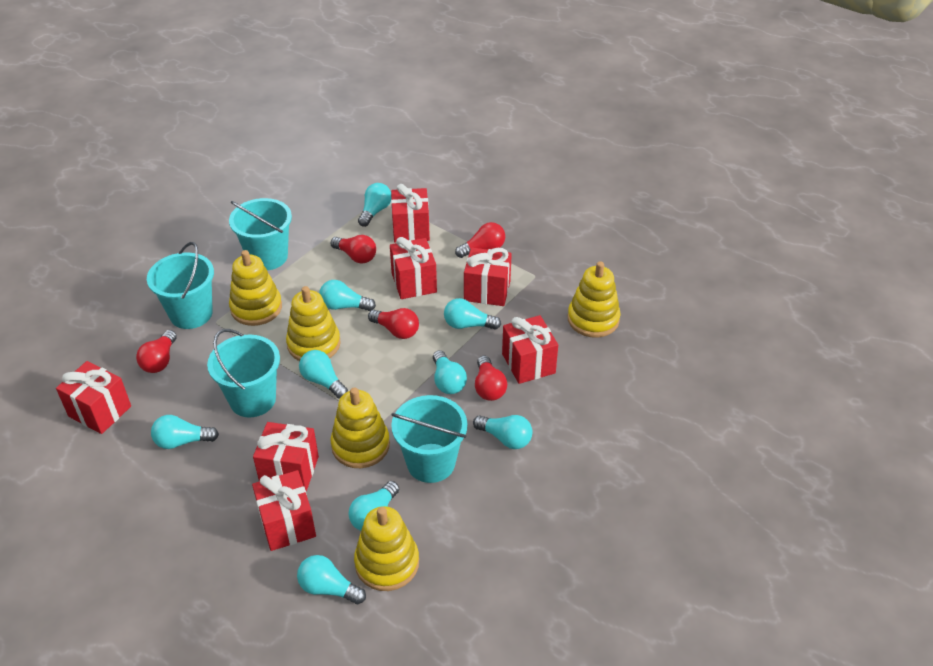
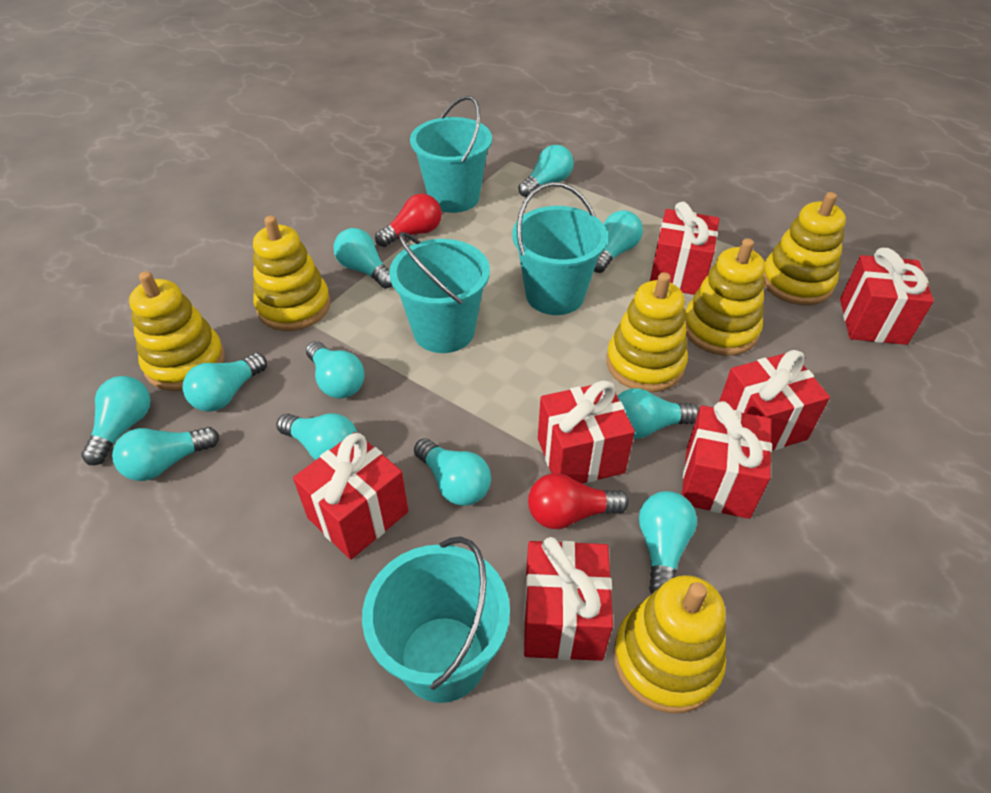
red light bulb: 5 -> 2
turquoise light bulb: 9 -> 11
yellow stacking toy: 5 -> 6

